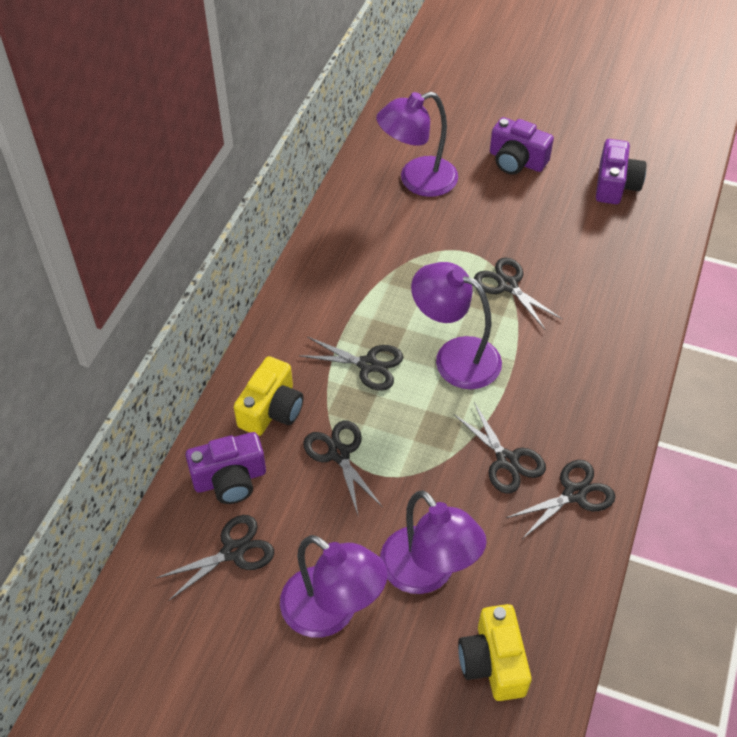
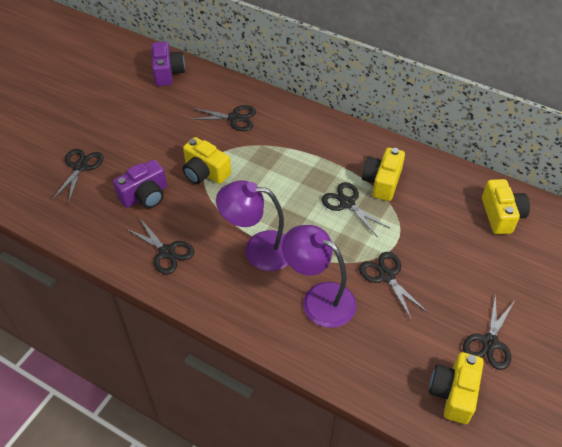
purple camera: 3 -> 2
purple lamp: 4 -> 2
yellow camera: 2 -> 4

